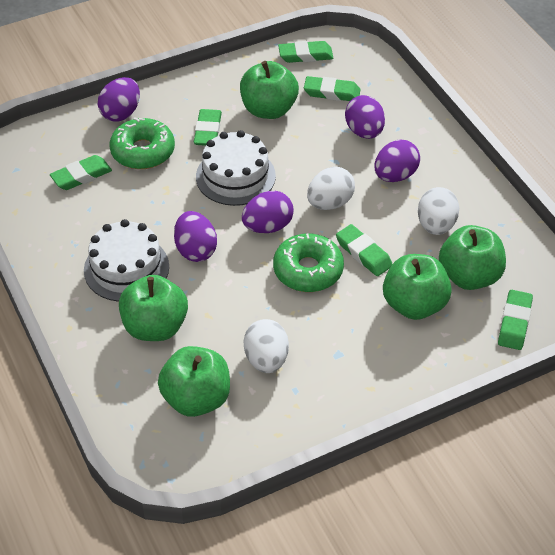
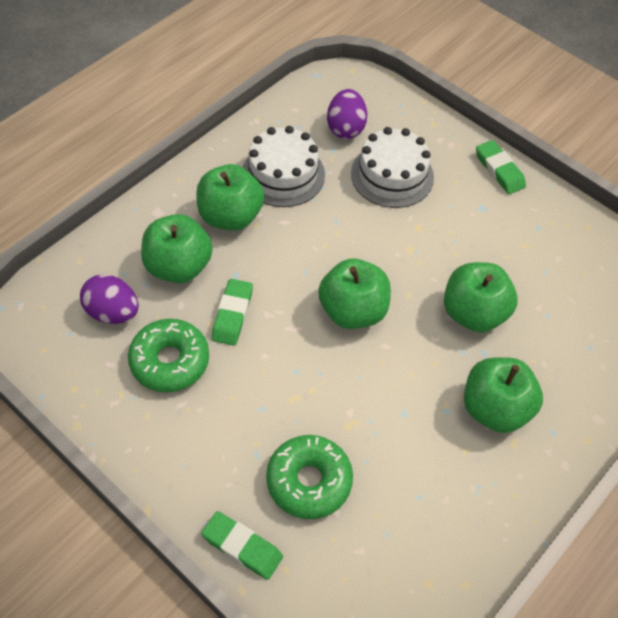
green eraser: 6 -> 3
purple egg: 5 -> 2
white egg: 3 -> 0

